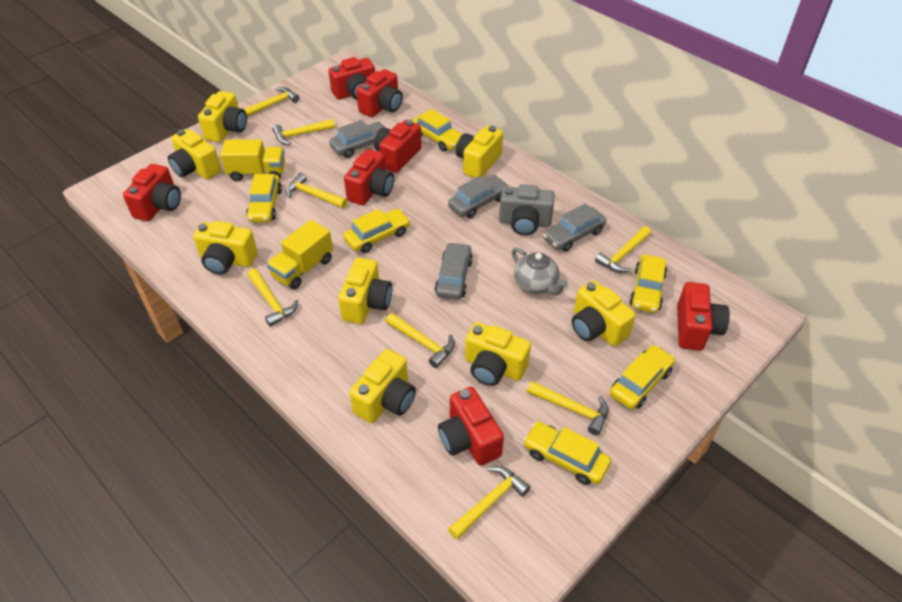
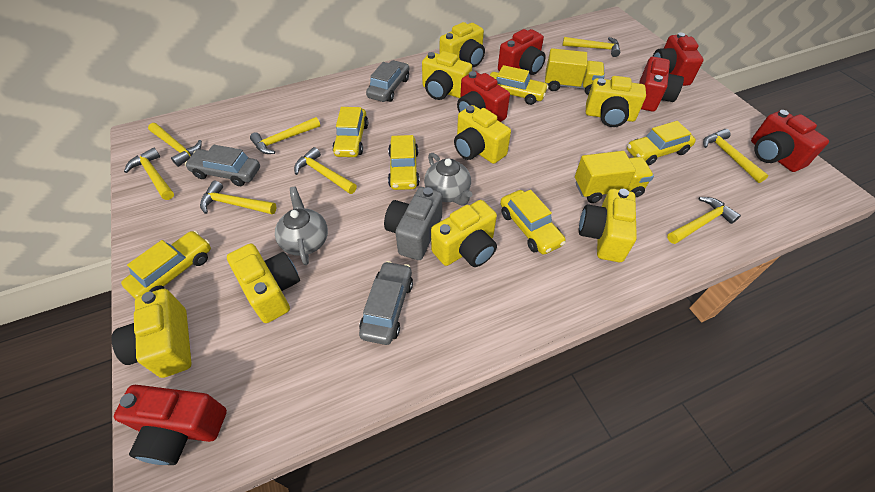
grey car: 4 -> 3
grey teapot: 1 -> 2
red camera: 7 -> 6

